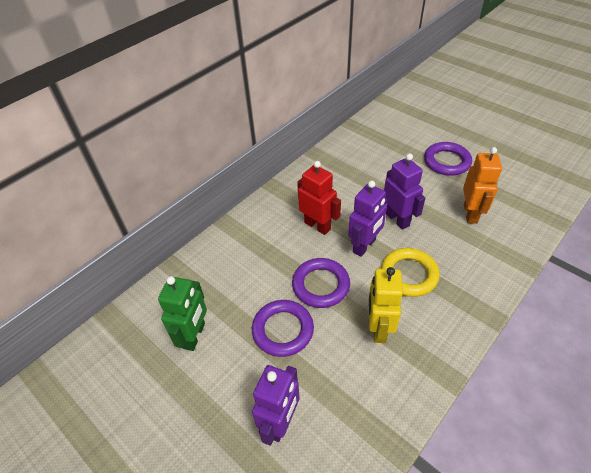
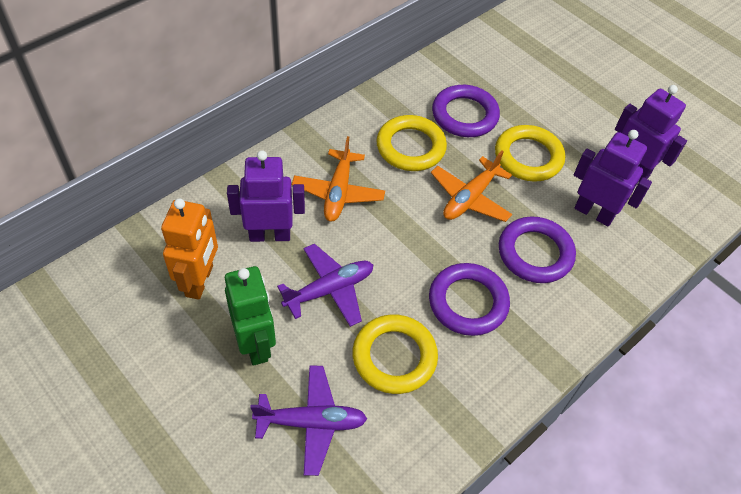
orange plane: 0 -> 2
purple plane: 0 -> 2
red robot: 1 -> 0
yellow ring: 1 -> 3
yellow robot: 1 -> 0

